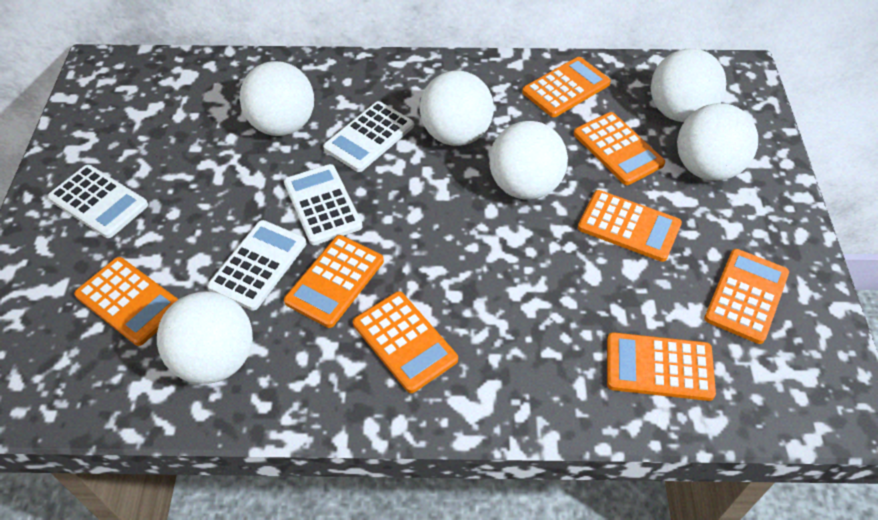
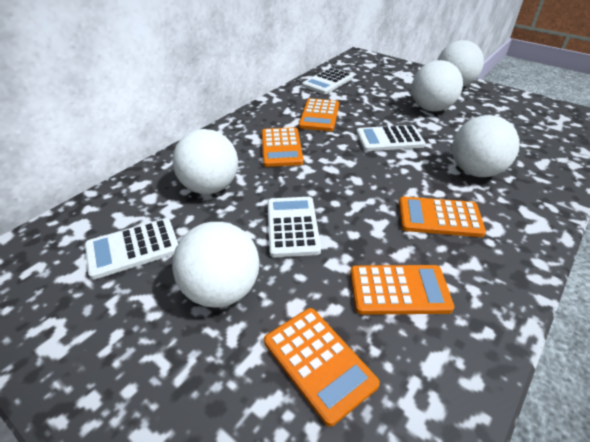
orange calculator: 8 -> 5
white ball: 6 -> 5

